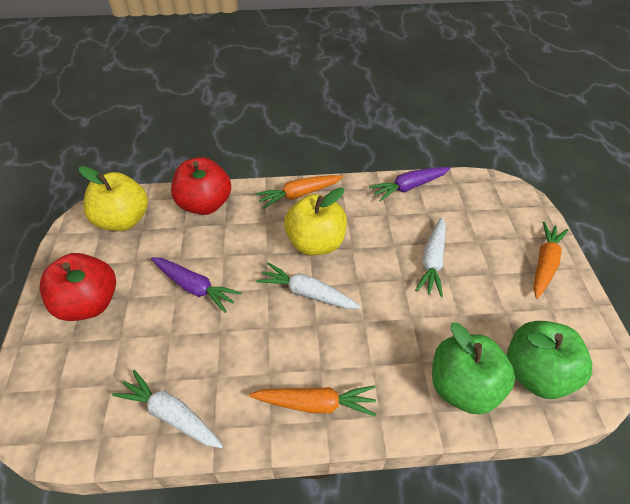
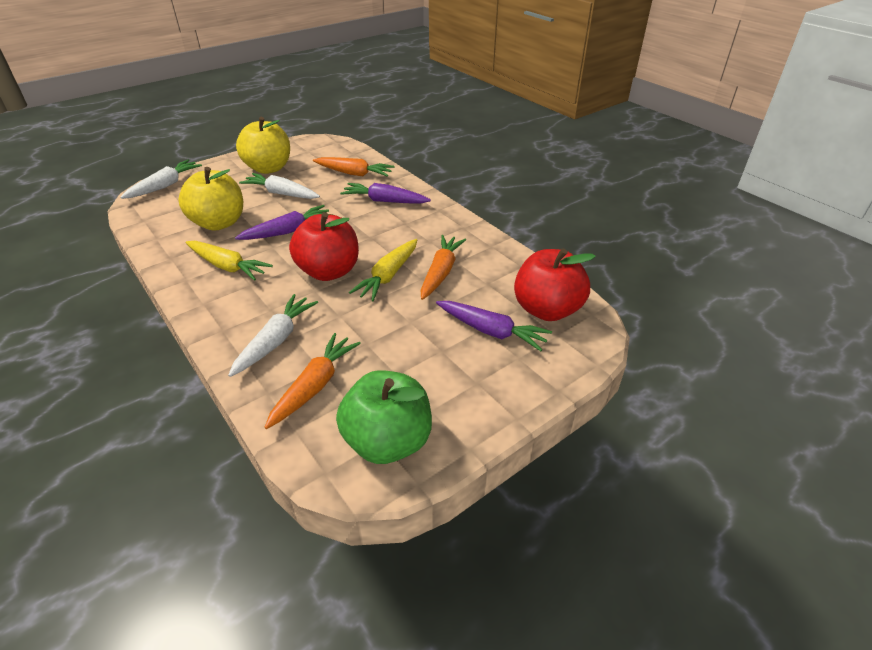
green apple: 2 -> 1
purple carrot: 2 -> 3
yellow carrot: 0 -> 2

